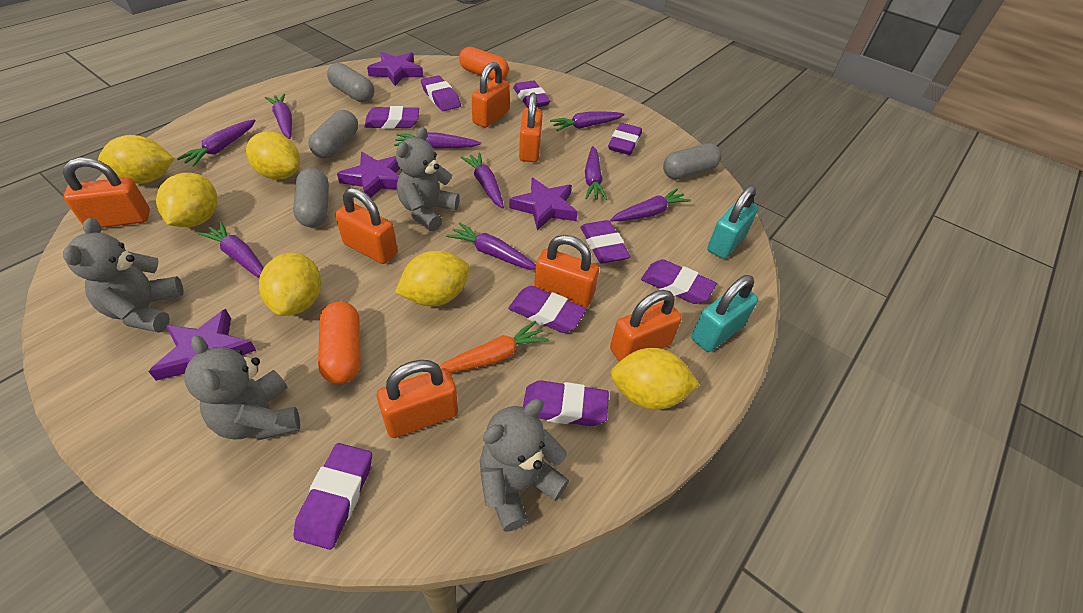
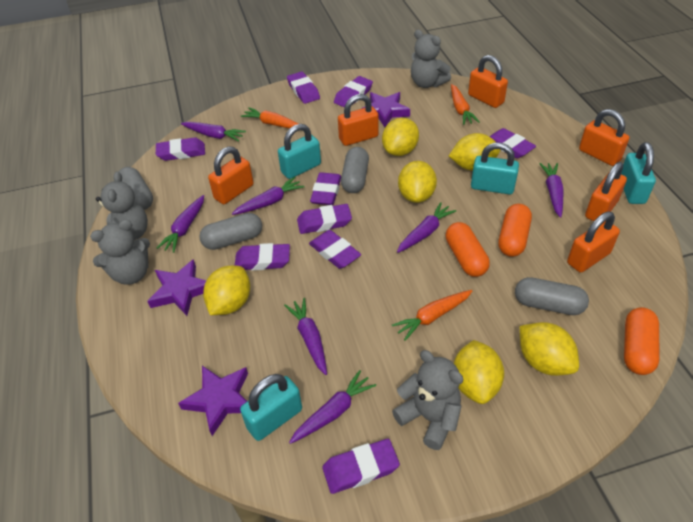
orange capsule: 2 -> 3
orange carrot: 1 -> 3
orange padlock: 7 -> 6
purple carrot: 9 -> 7
purple star: 4 -> 3
turquoise padlock: 2 -> 4

